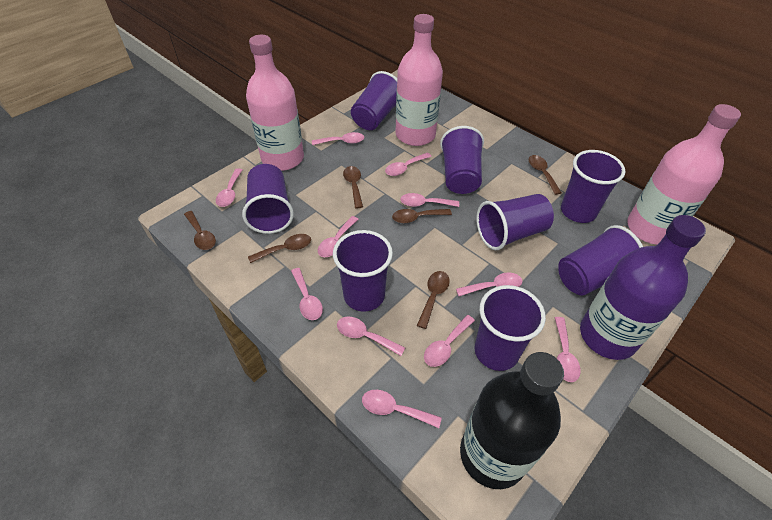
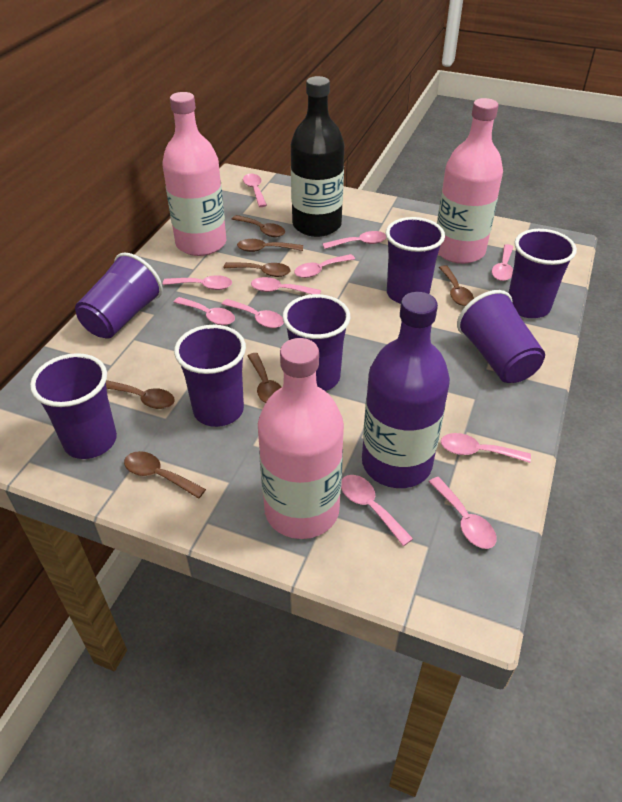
brown spoon: 6 -> 7
purple cup: 8 -> 7

